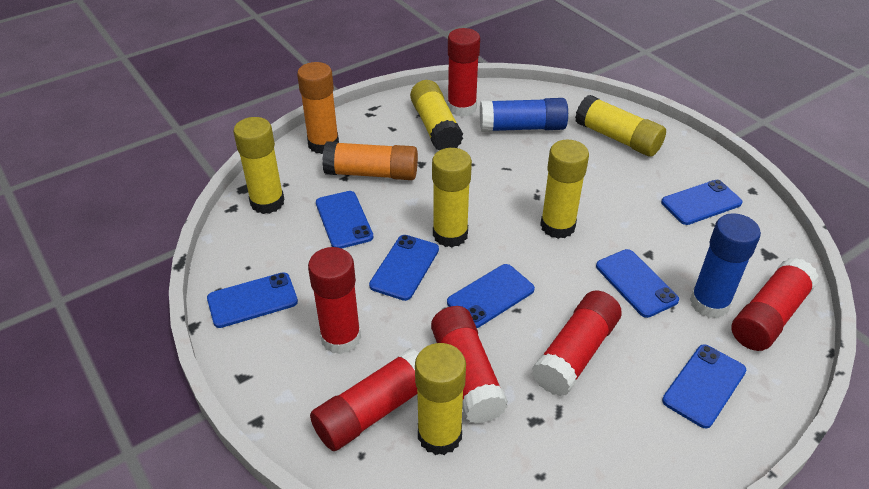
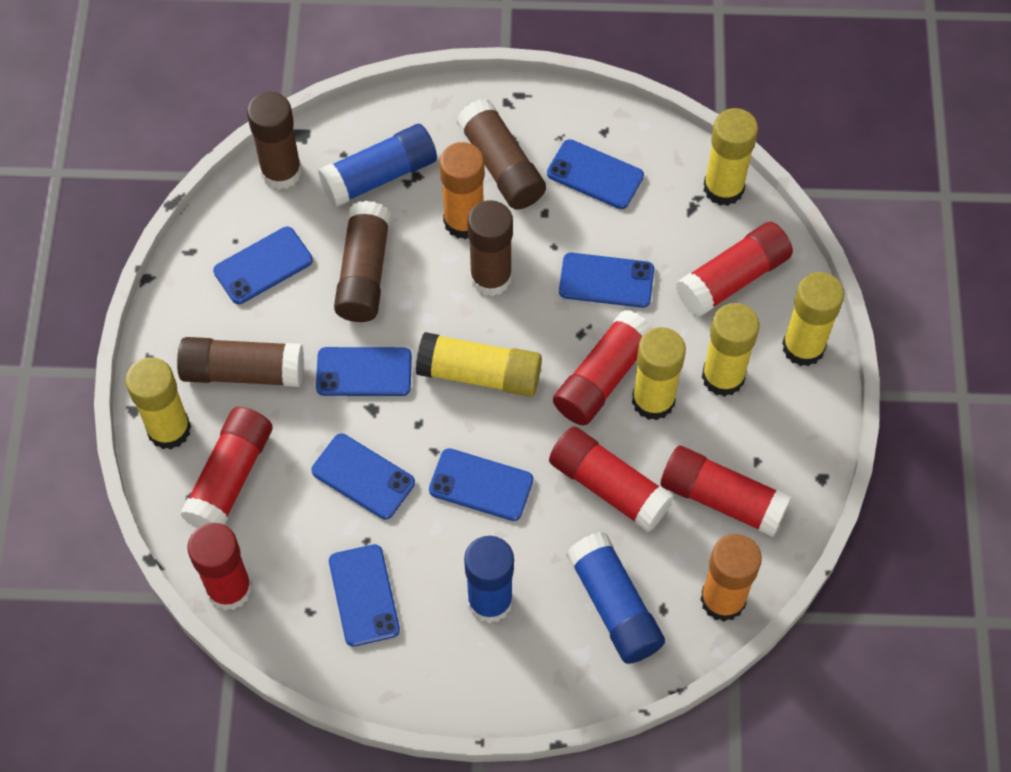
blue glue stick: 2 -> 3
brown glue stick: 0 -> 5

